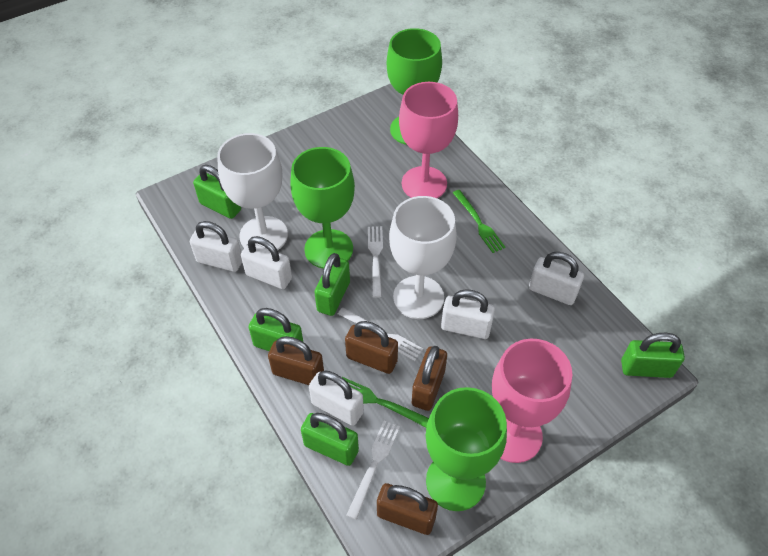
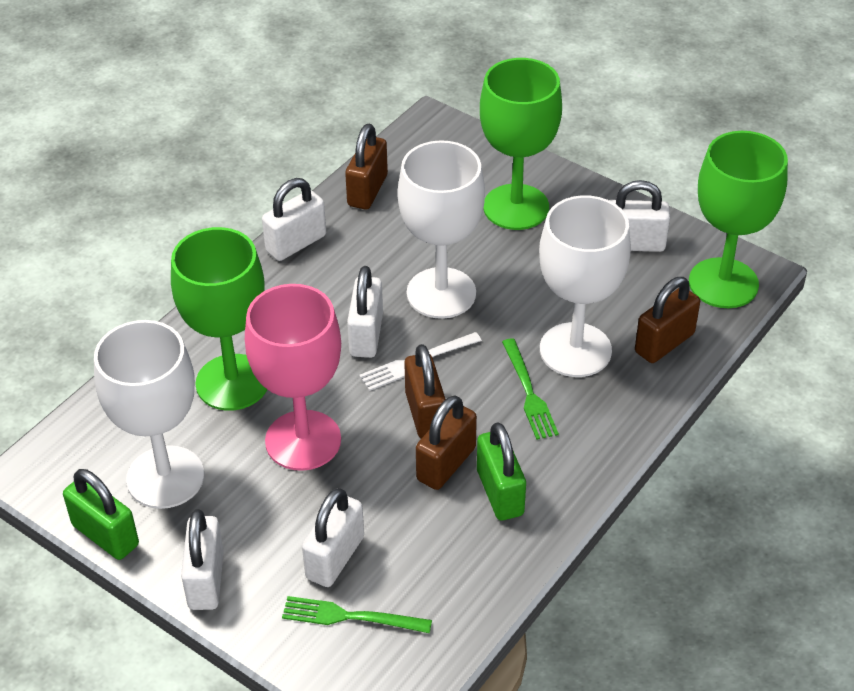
green padlock: 5 -> 2
pink goblet: 2 -> 1
white fork: 3 -> 1
white goblet: 2 -> 3

